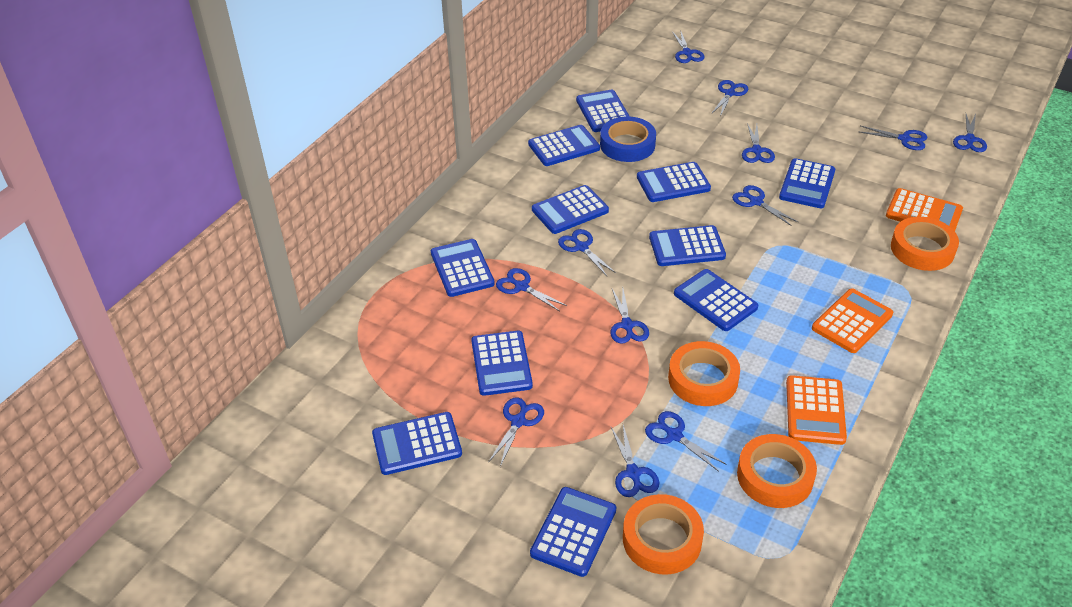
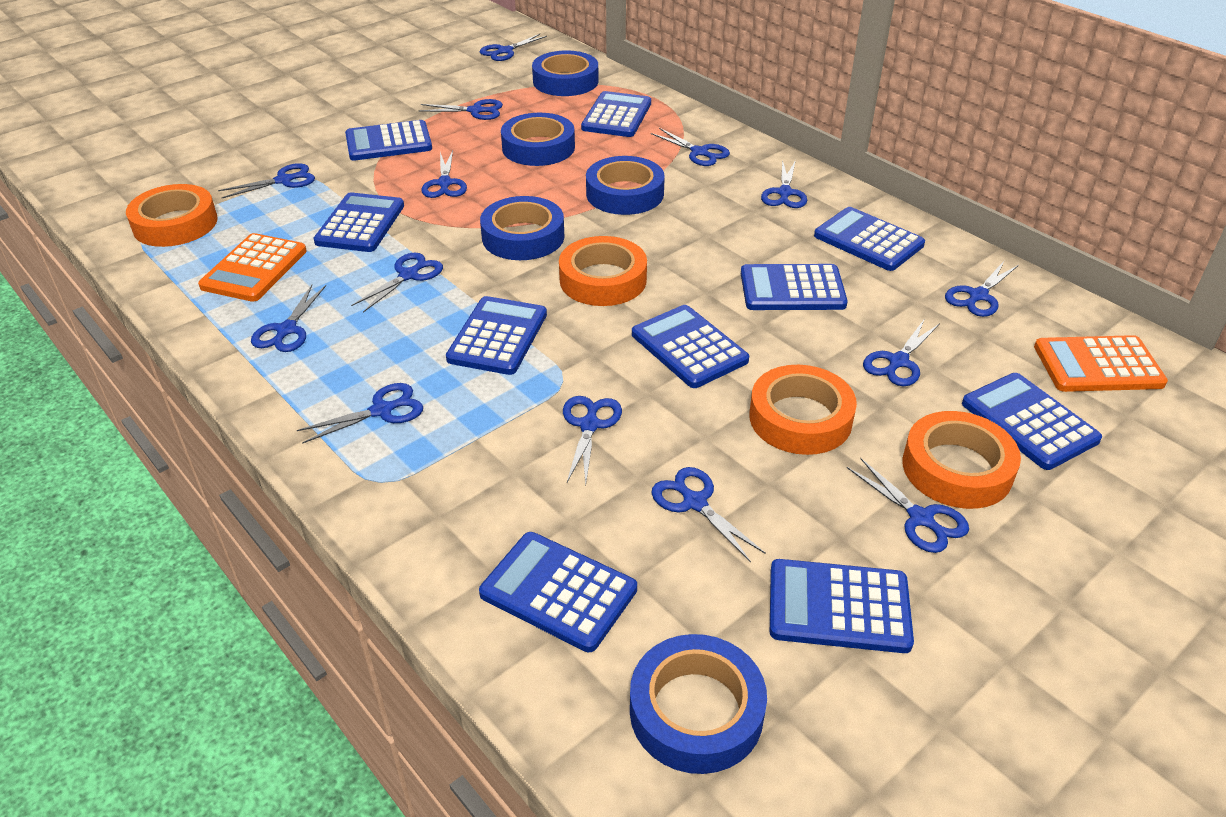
blue calculator: 11 -> 10
blue scissors: 12 -> 14
blue tape: 1 -> 5
orange calculator: 3 -> 2

